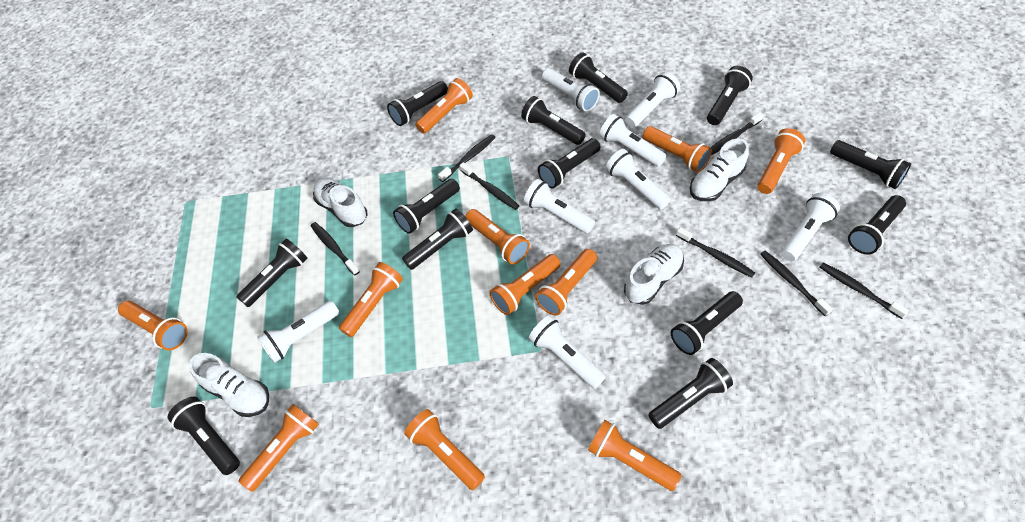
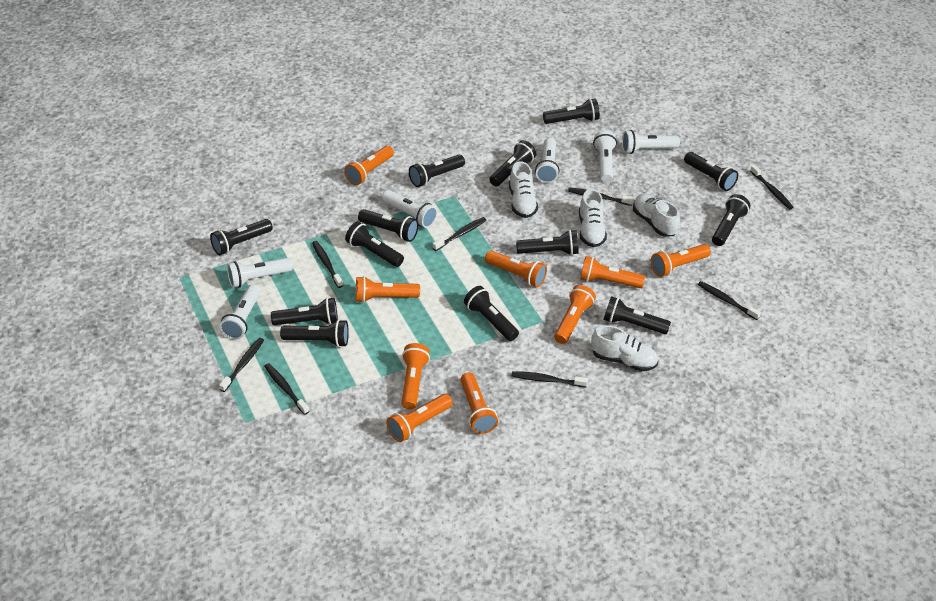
black toothbrush: 7 -> 8
orange flashlight: 11 -> 9
white flashlight: 8 -> 6

